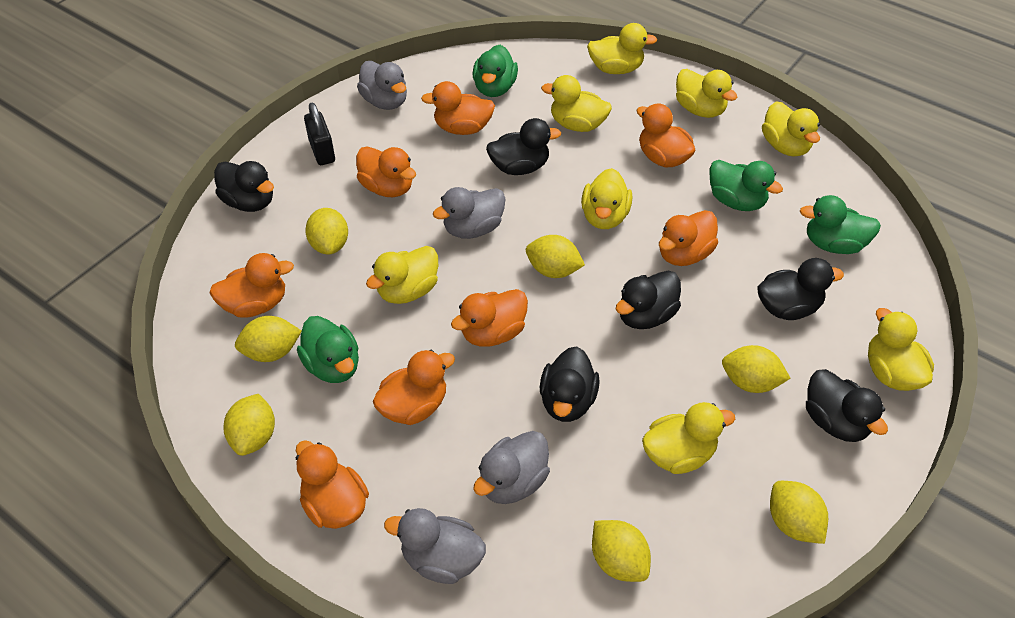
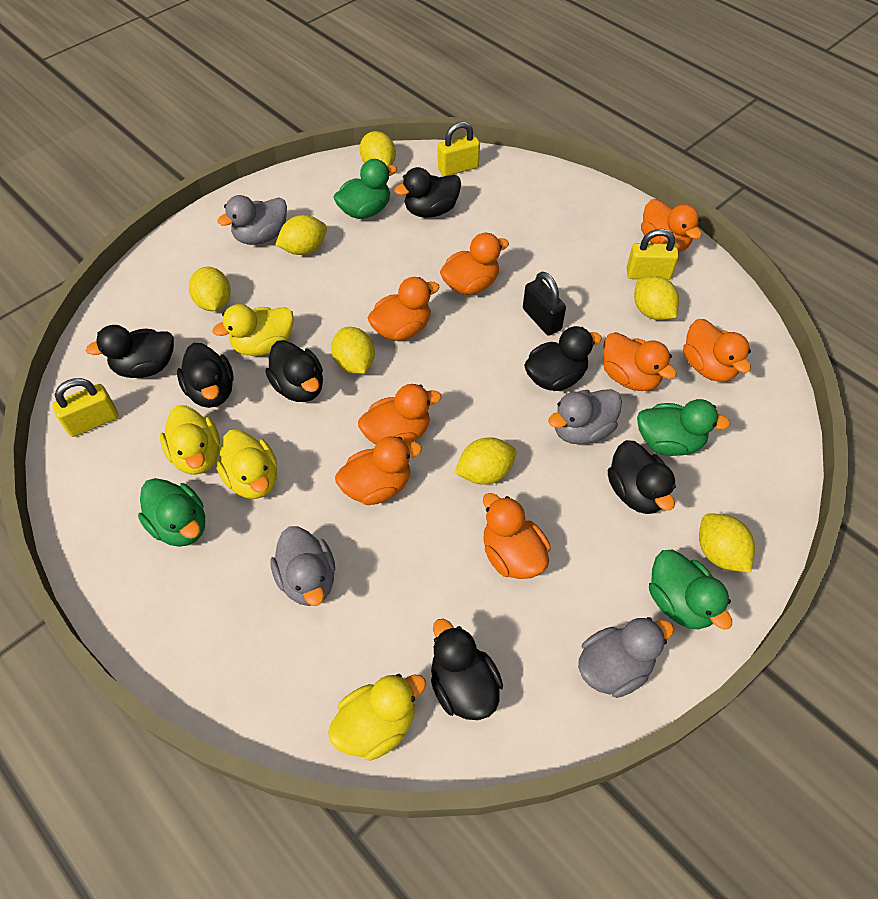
black duck: 6 -> 7
yellow duck: 8 -> 4
yellow padlock: 0 -> 3

